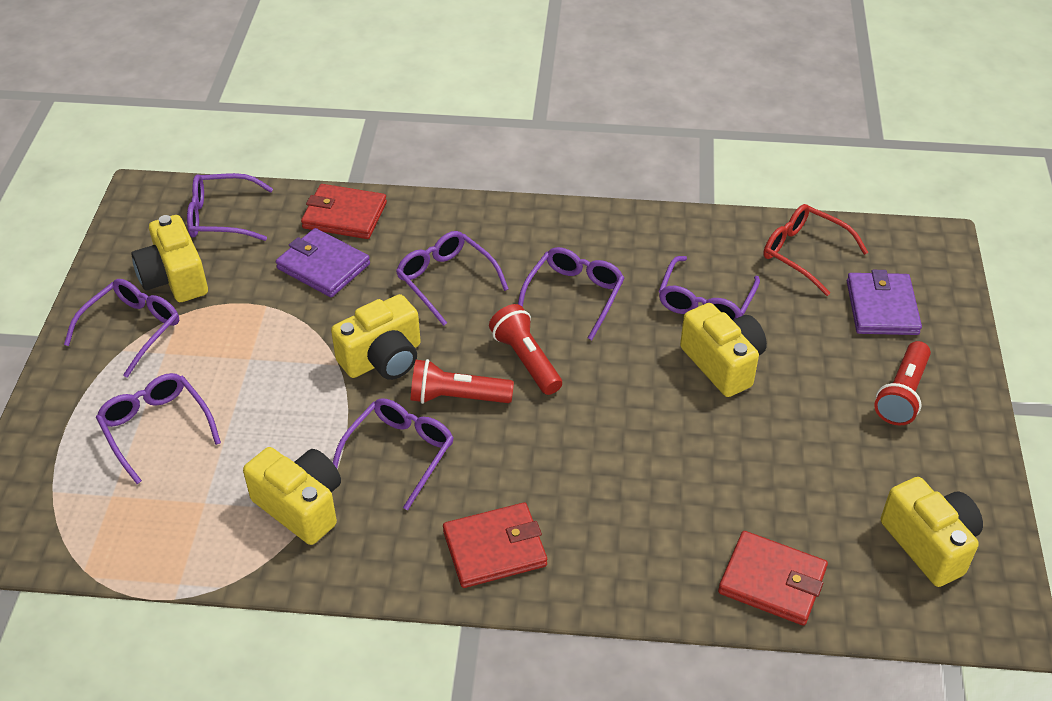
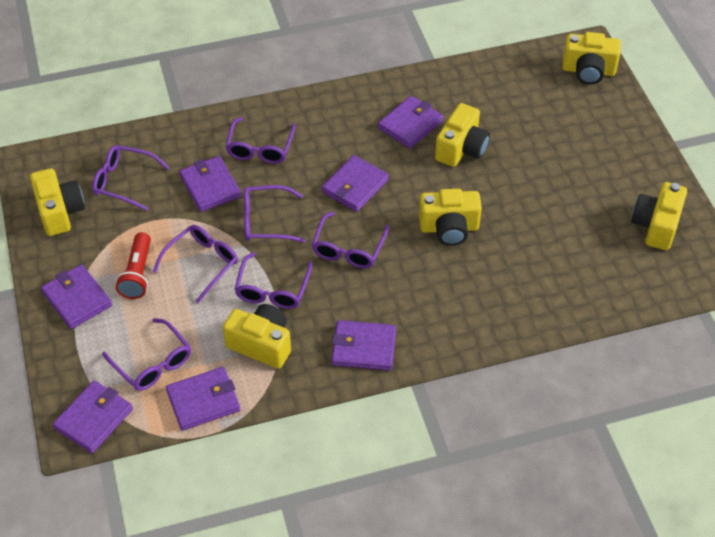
purple wallet: 2 -> 7
red flashlight: 3 -> 1
red glasses: 1 -> 0
red wallet: 3 -> 0
yellow camera: 5 -> 6

